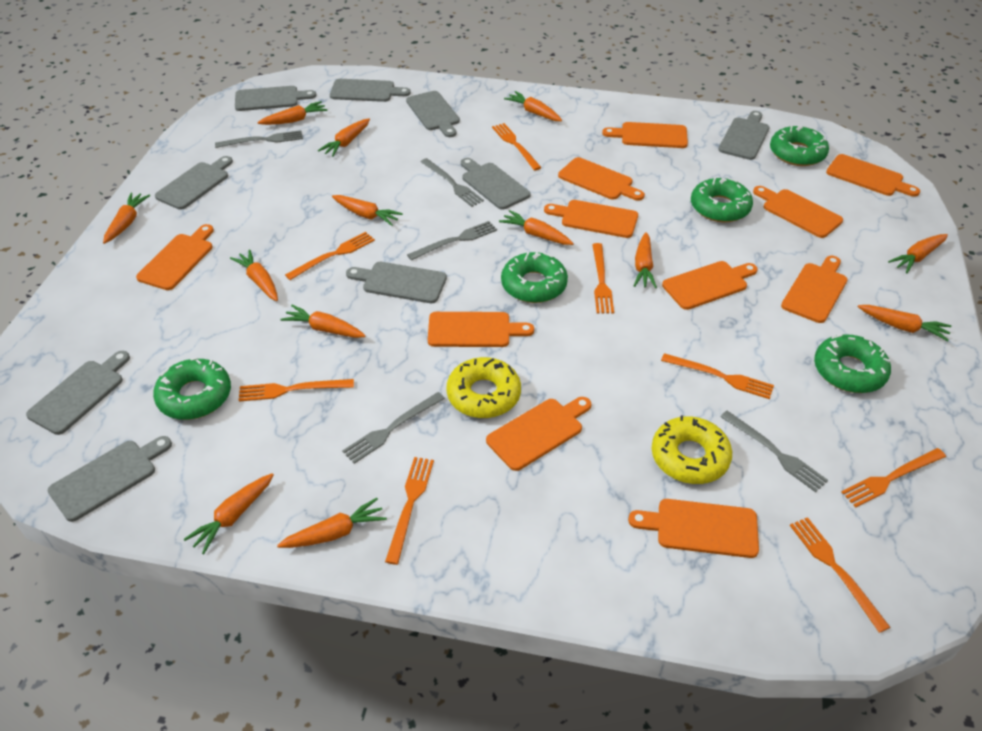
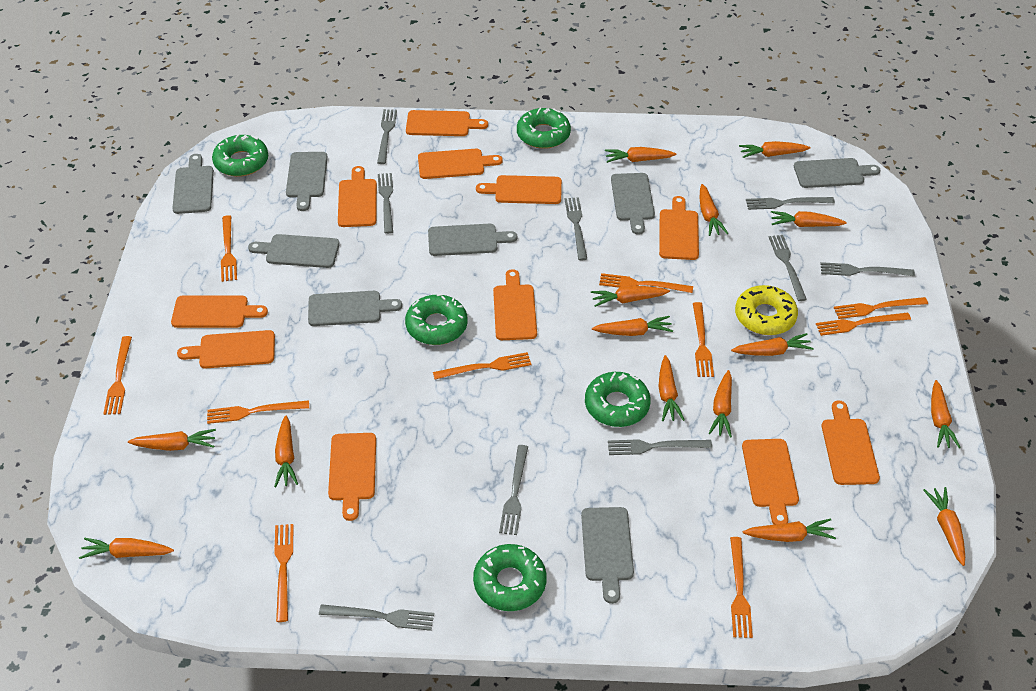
grey cutting board: 9 -> 8
grey fork: 5 -> 9
orange carrot: 13 -> 15
orange fork: 8 -> 10
yellow donut: 2 -> 1

